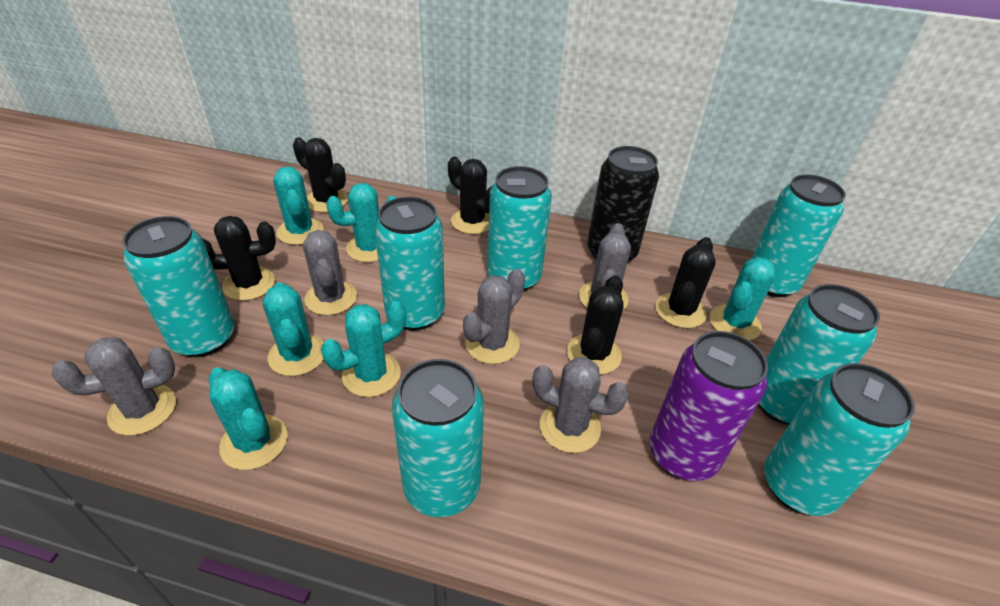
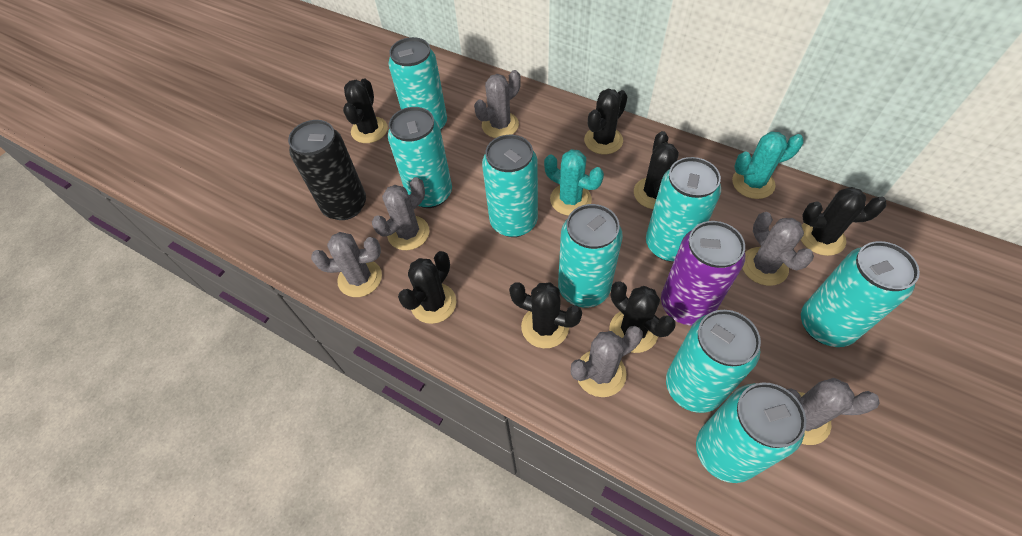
black cactus: 5 -> 7
grey cactus: 5 -> 6
turquoise cactus: 6 -> 2
turquoise can: 7 -> 8

